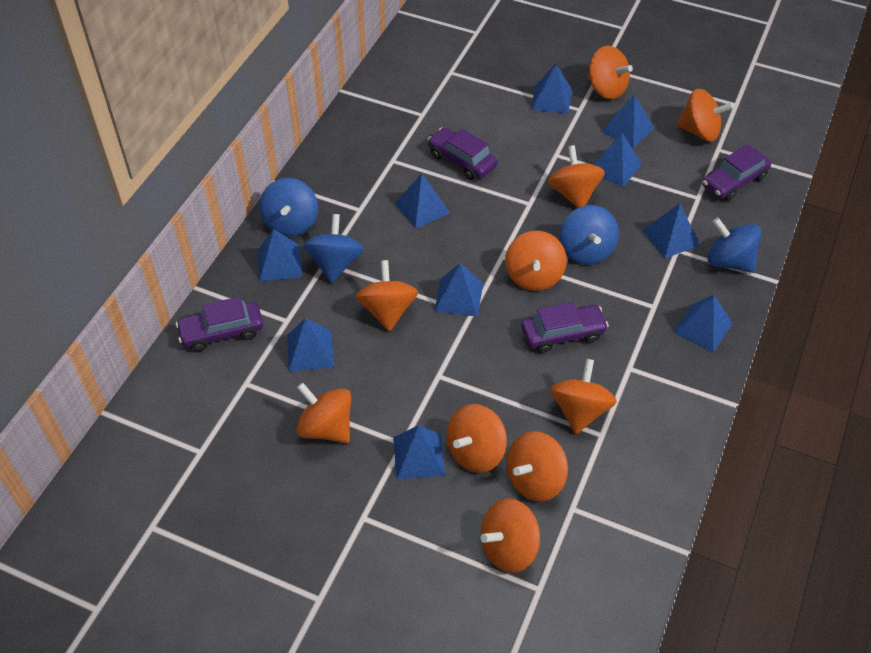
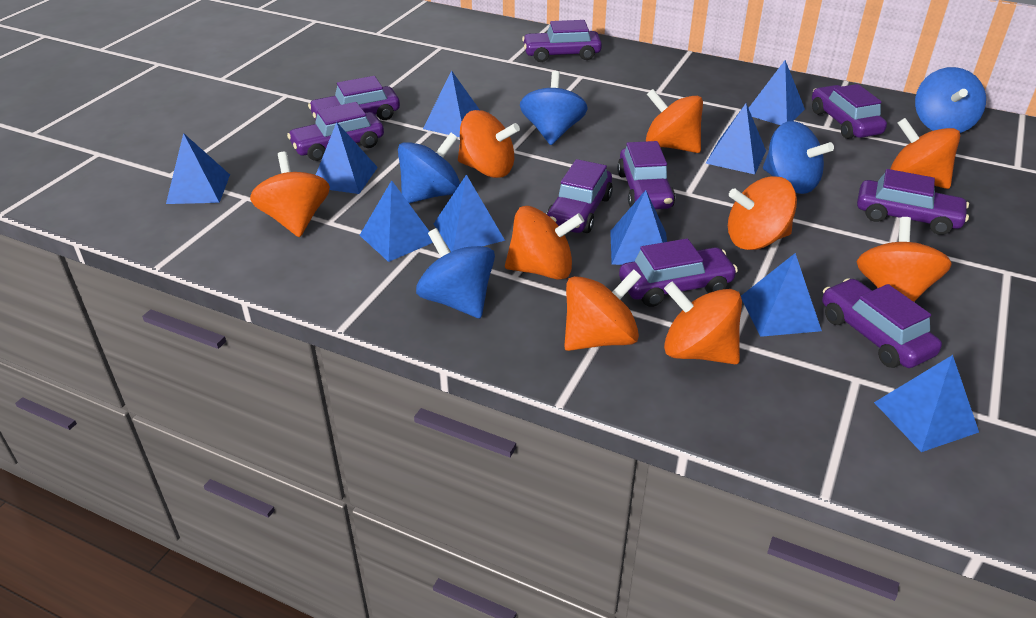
blue spinning top: 4 -> 5
orange spinning top: 10 -> 9
purple car: 4 -> 9

